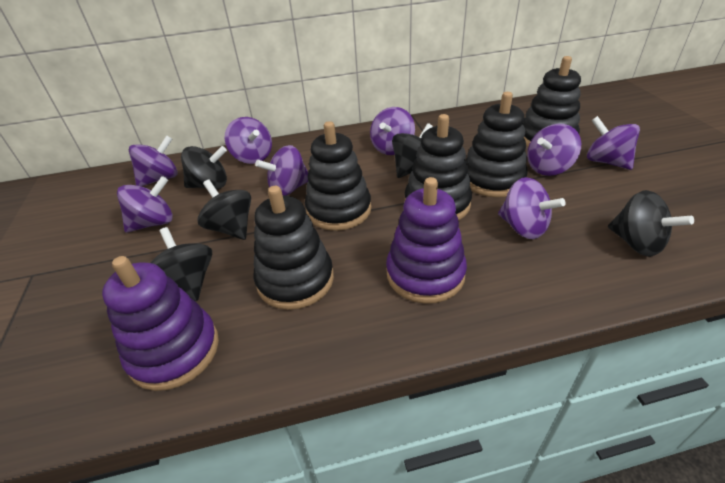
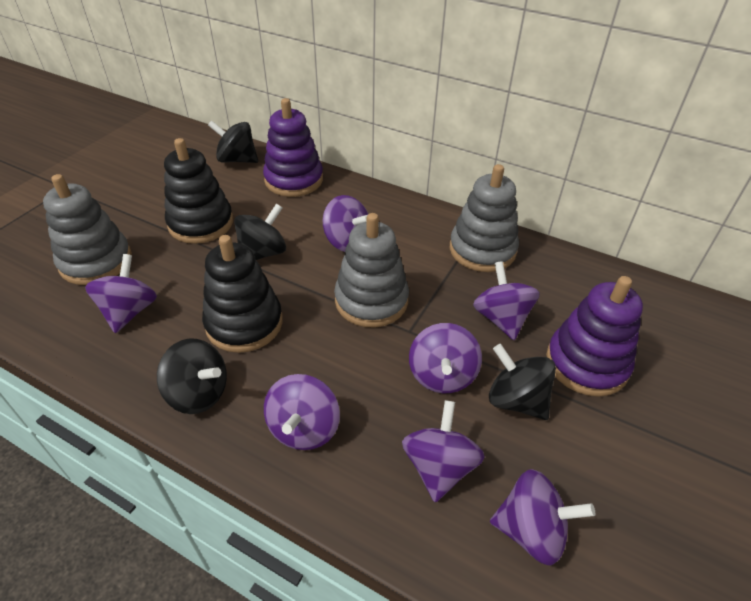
black spinning top: 5 -> 4
black stacking toy: 5 -> 2
grey stacking toy: 0 -> 3
purple spinning top: 8 -> 7

